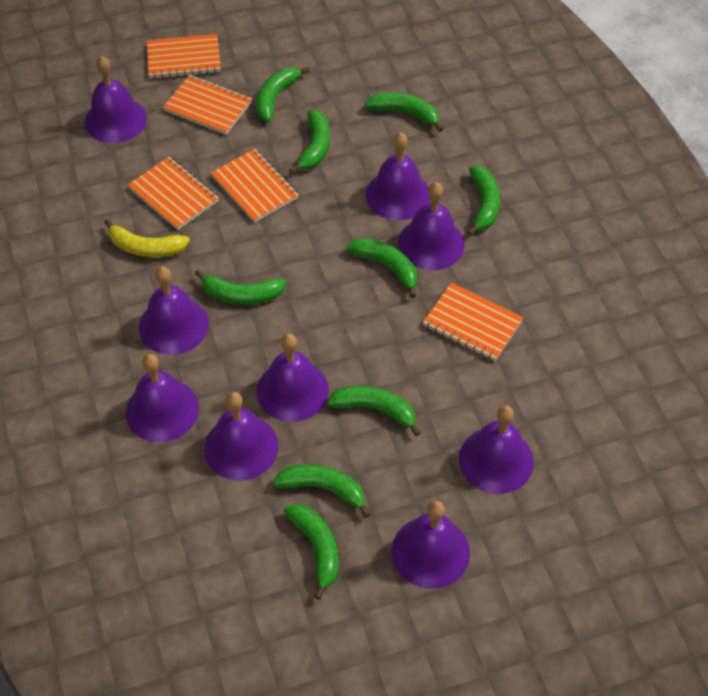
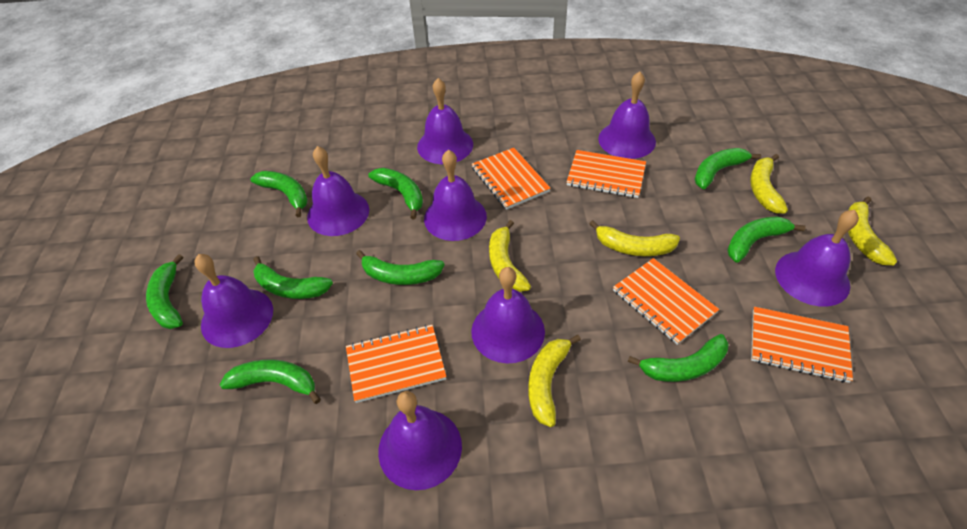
purple bell: 9 -> 8
yellow banana: 1 -> 5

